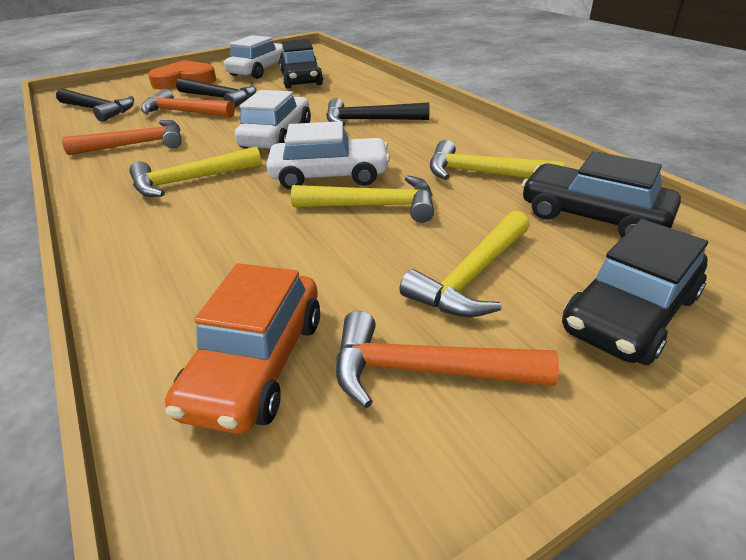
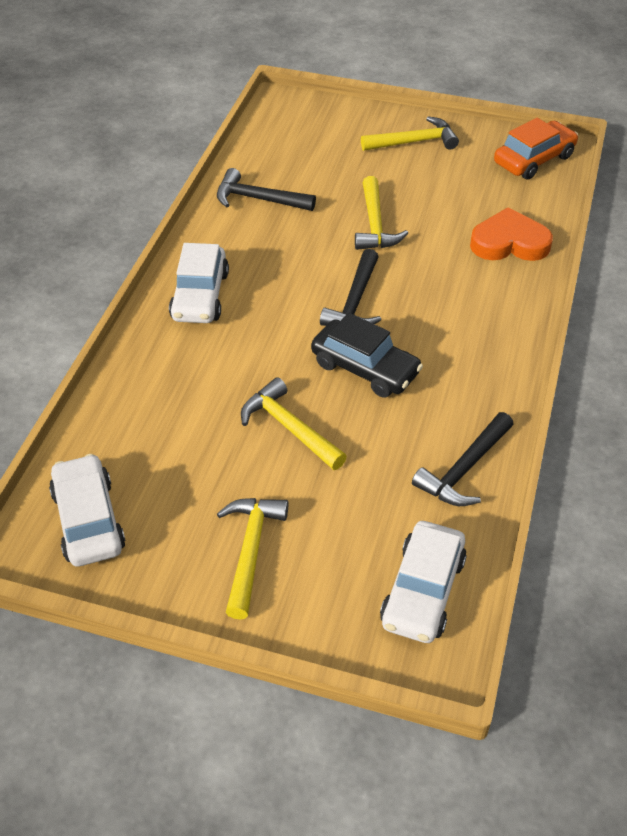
black car: 3 -> 1
orange hammer: 3 -> 0

